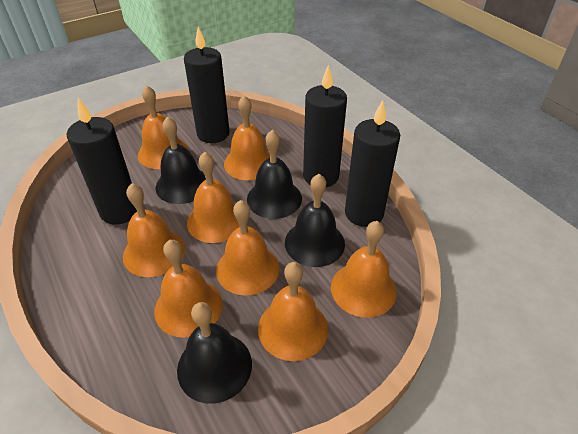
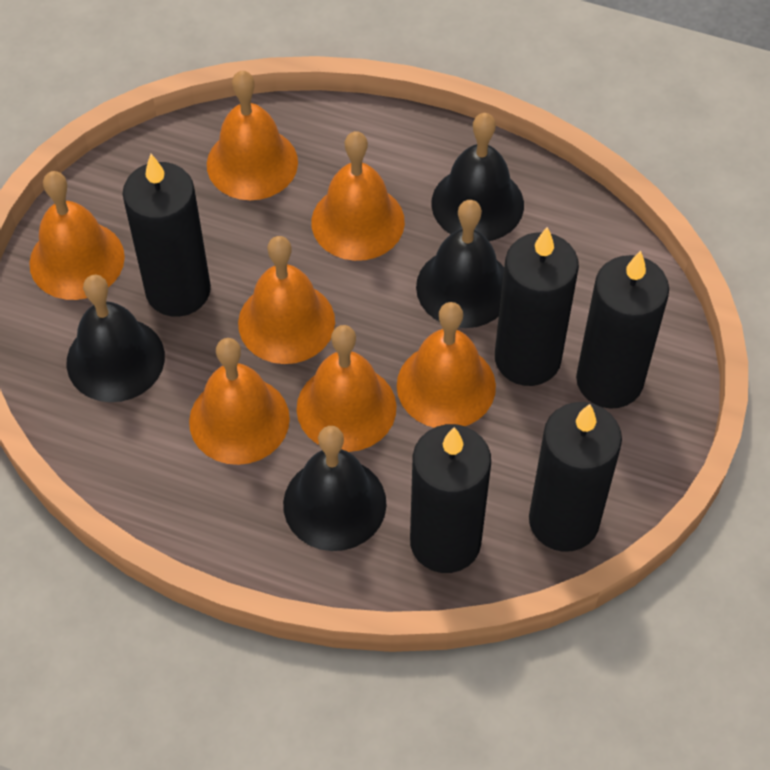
black candle: 4 -> 5
orange bell: 8 -> 7

